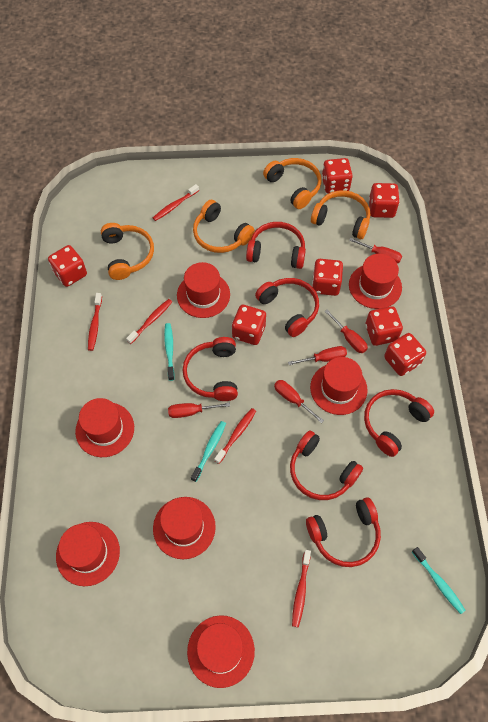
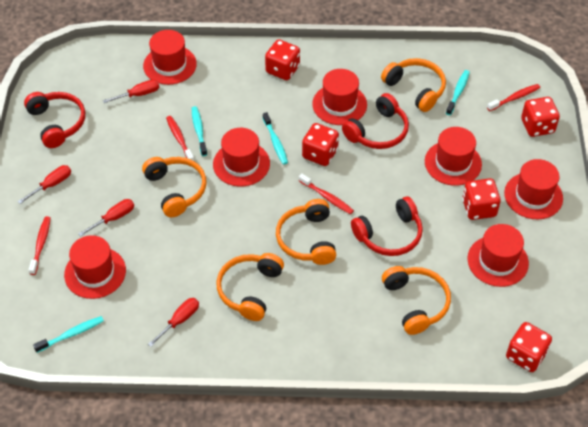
orange headphones: 4 -> 5
red dice: 7 -> 5
red headphones: 6 -> 3
red screwdriver: 5 -> 4
red toothbrush: 5 -> 4
turquoise toothbrush: 3 -> 4

